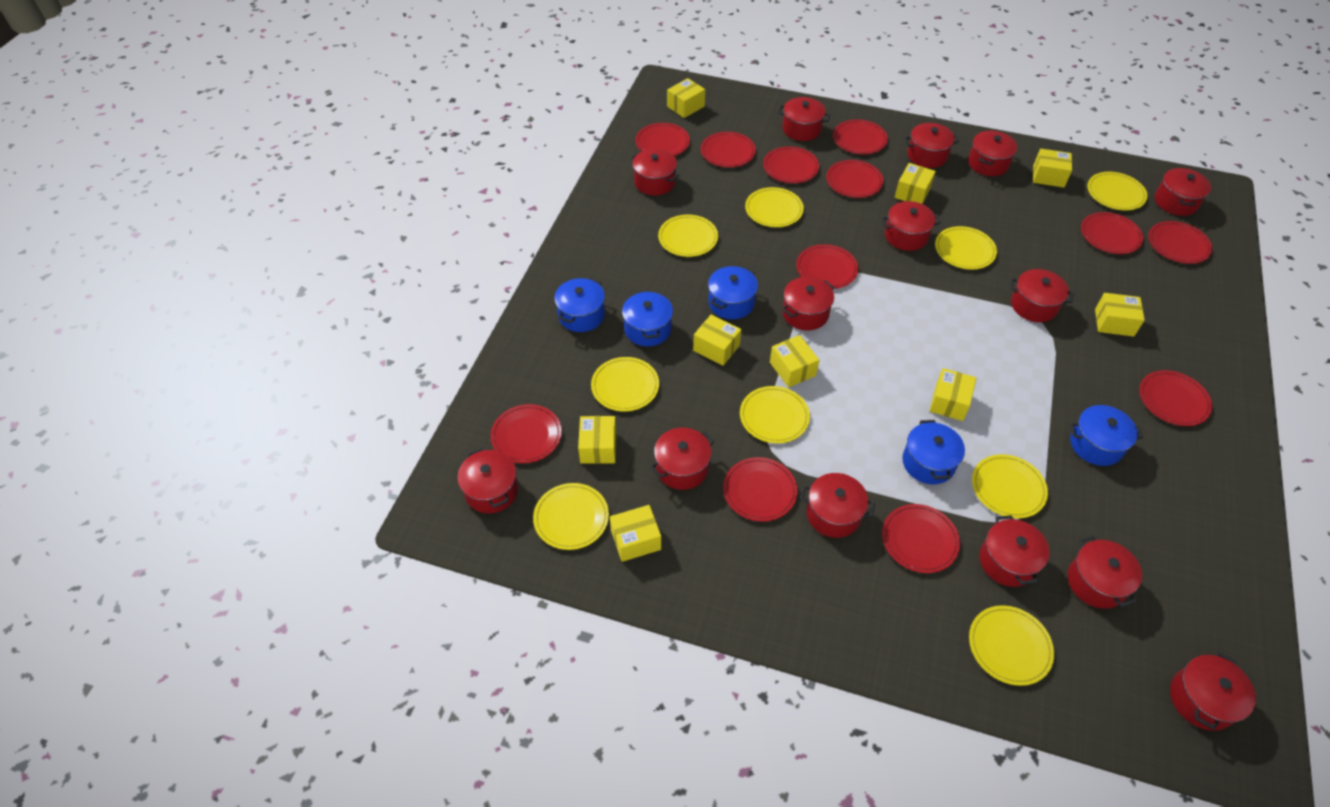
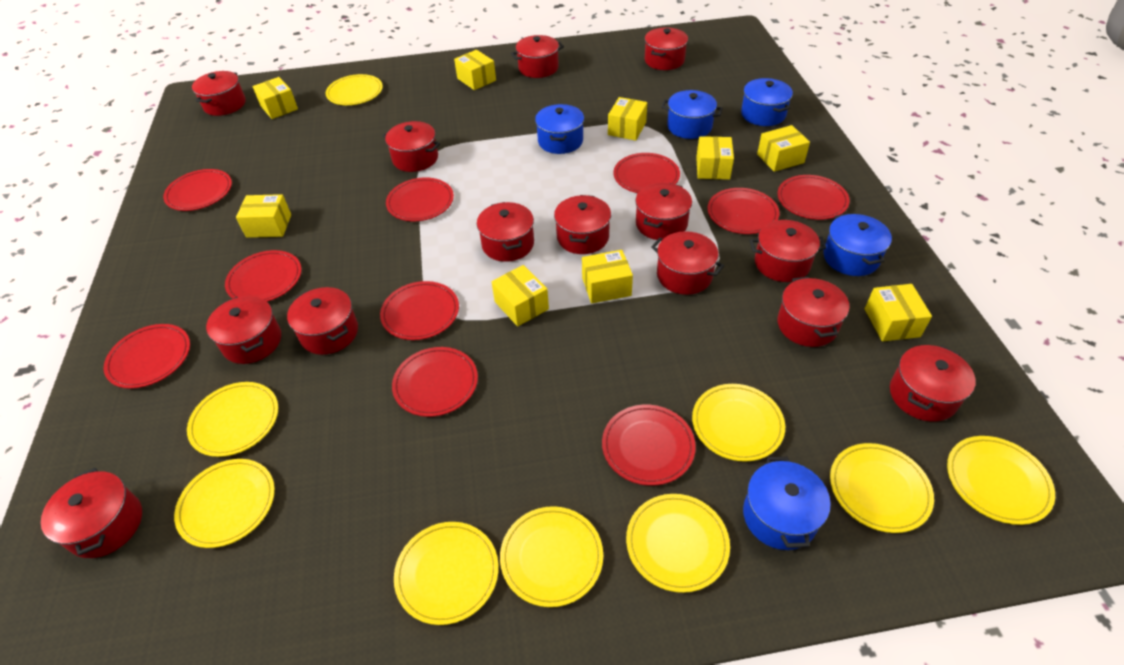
red plate: 12 -> 10

